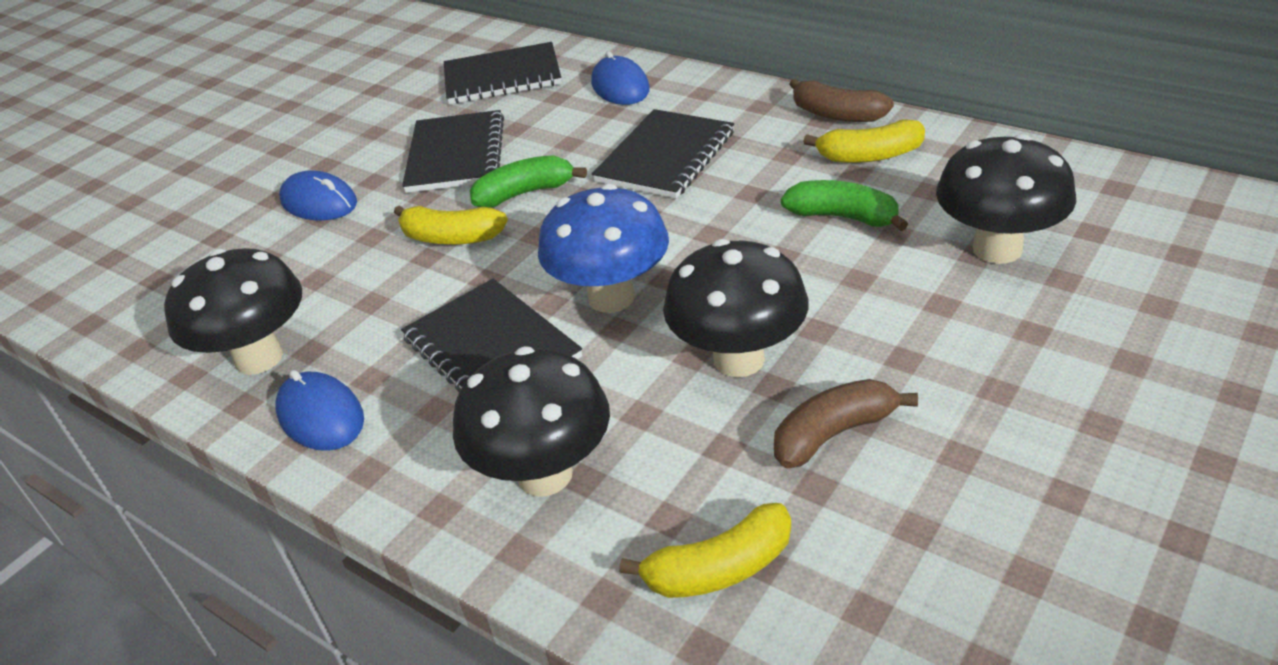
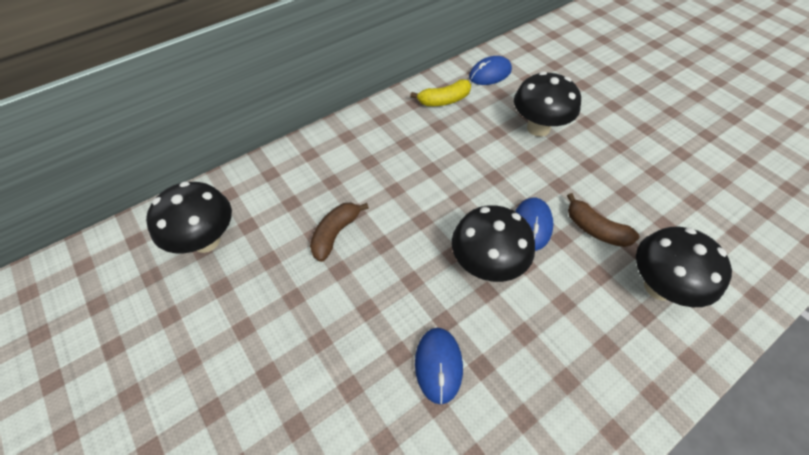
black notebook: 4 -> 0
blue mushroom: 1 -> 0
green banana: 2 -> 0
yellow banana: 3 -> 1

